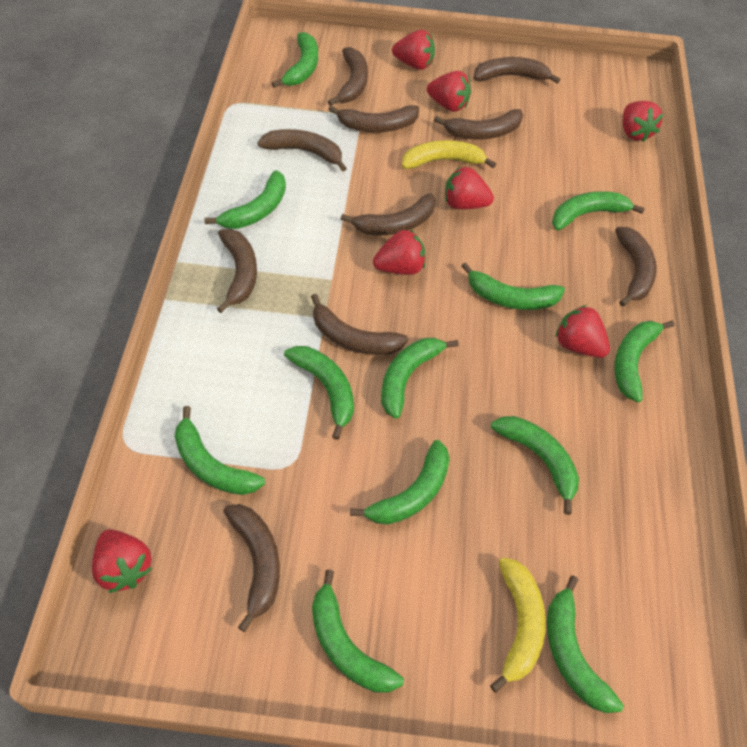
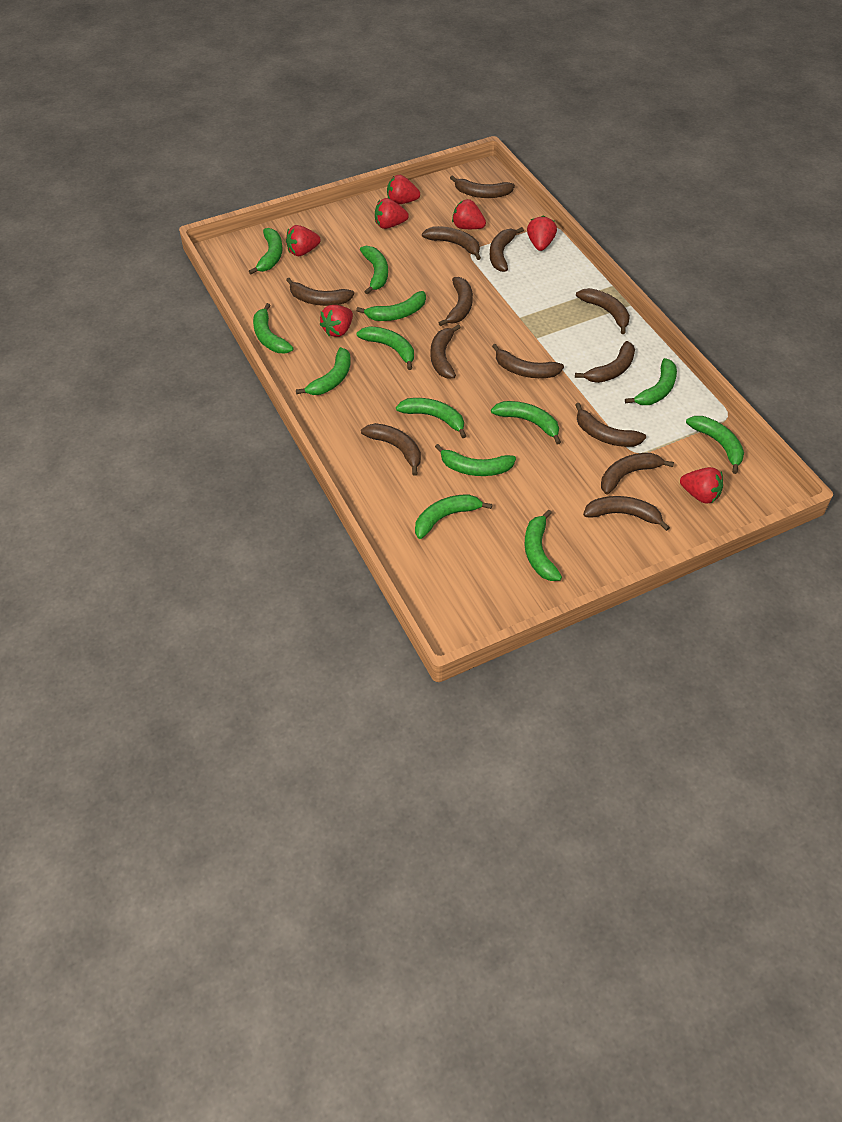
brown banana: 10 -> 13
green banana: 12 -> 13
yellow banana: 2 -> 0

